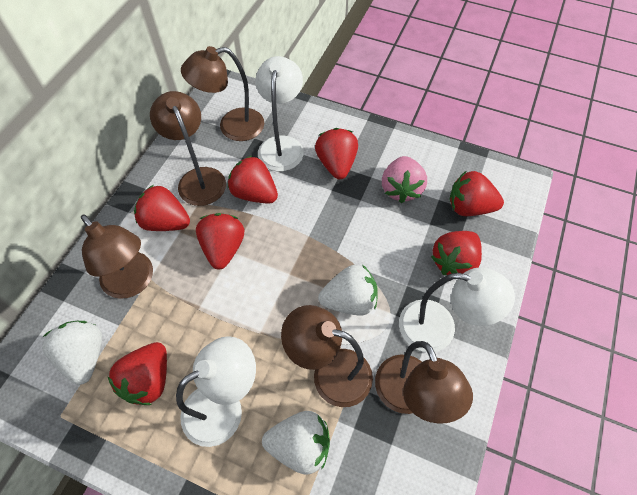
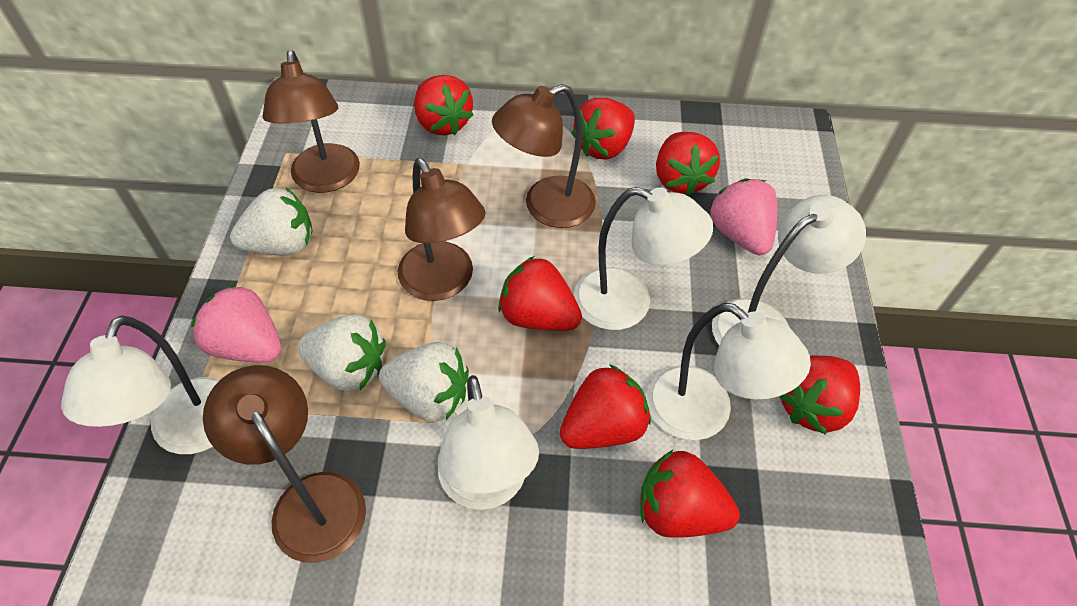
brown lamp: 5 -> 4
pink strawberry: 1 -> 2
white lamp: 3 -> 5

